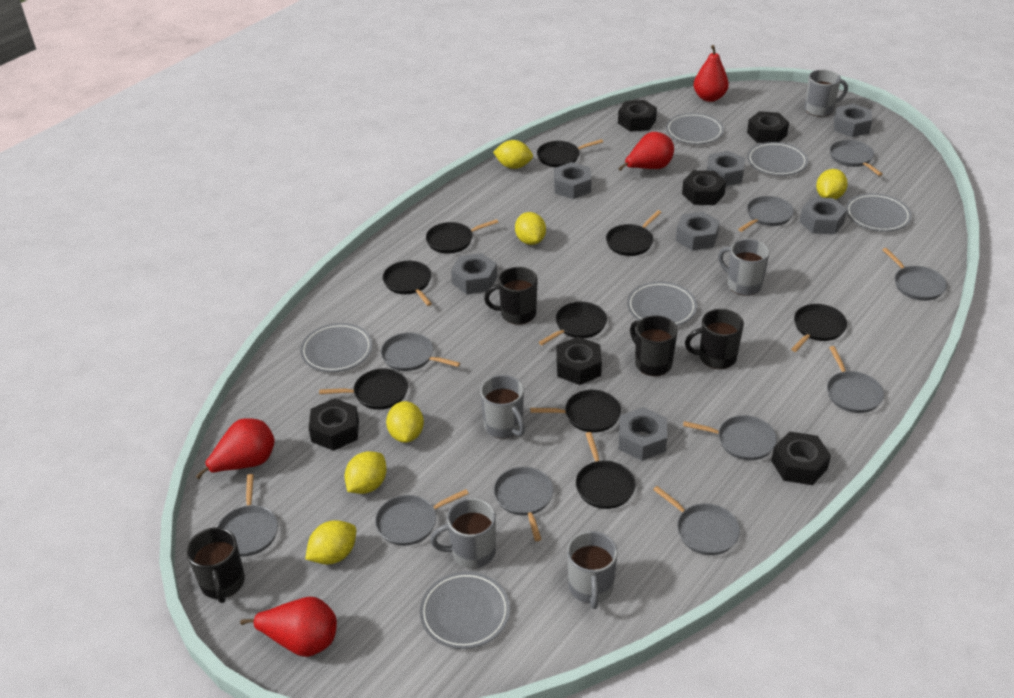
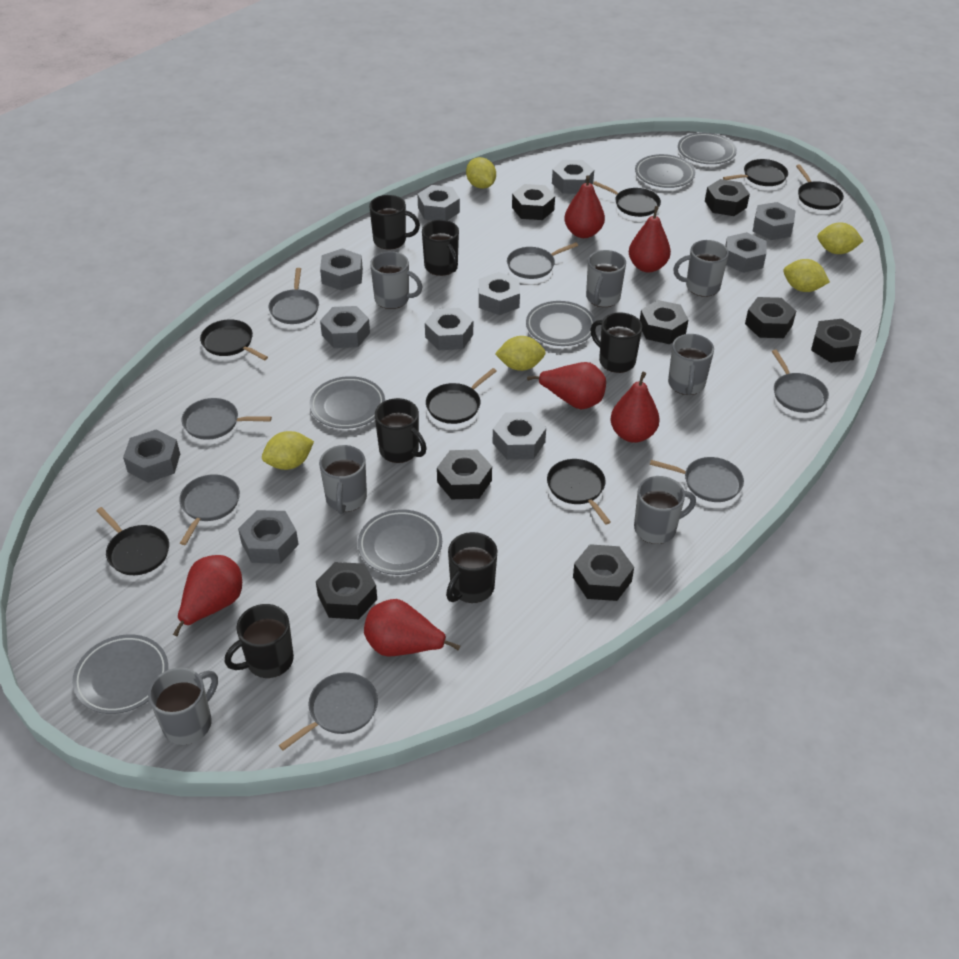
black mug: 4 -> 6
black nut: 6 -> 8
black pan: 9 -> 7
grey mug: 5 -> 7
grey nut: 7 -> 11
grey pan: 10 -> 7
red pear: 4 -> 6
yellow lemon: 6 -> 5

